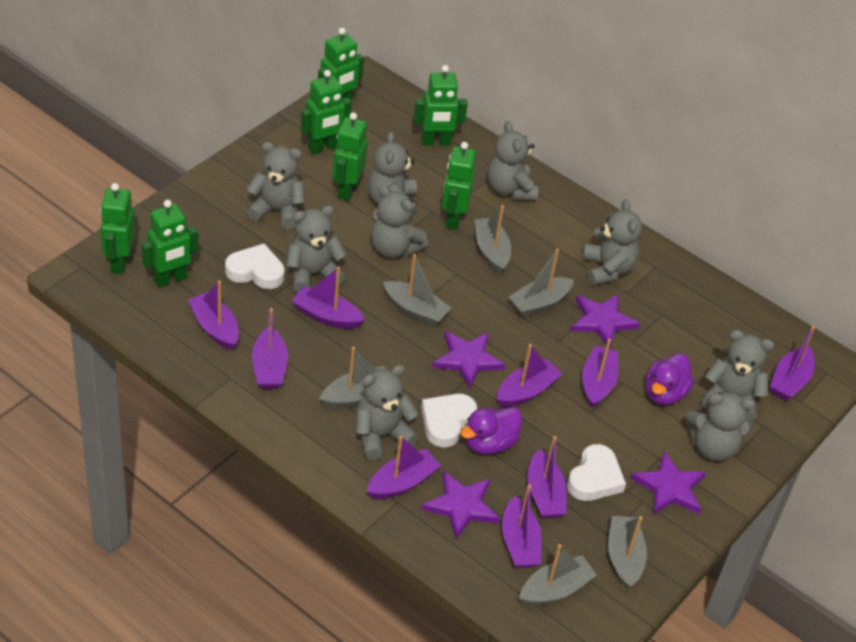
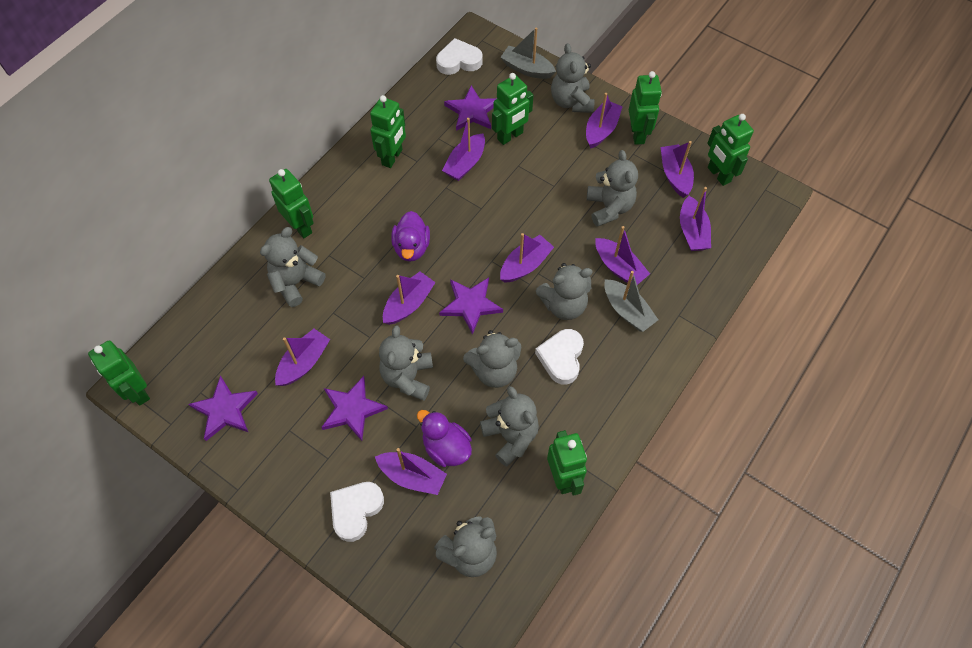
grey boat: 6 -> 2
grey teddy bear: 9 -> 8

